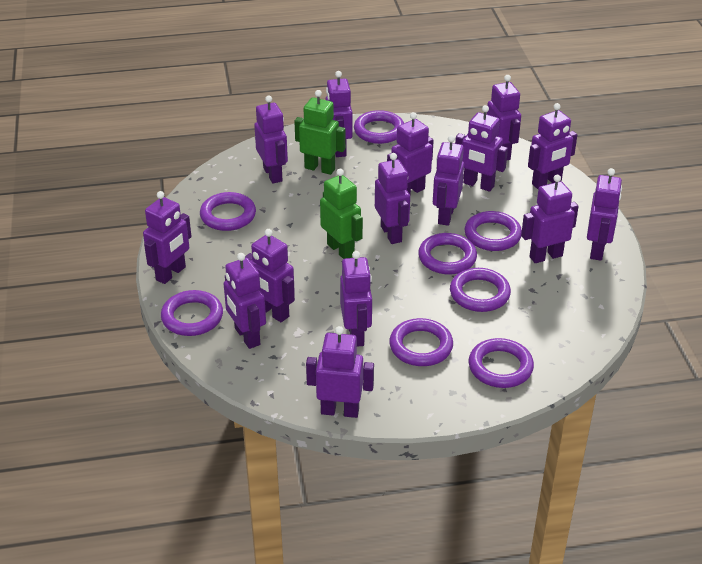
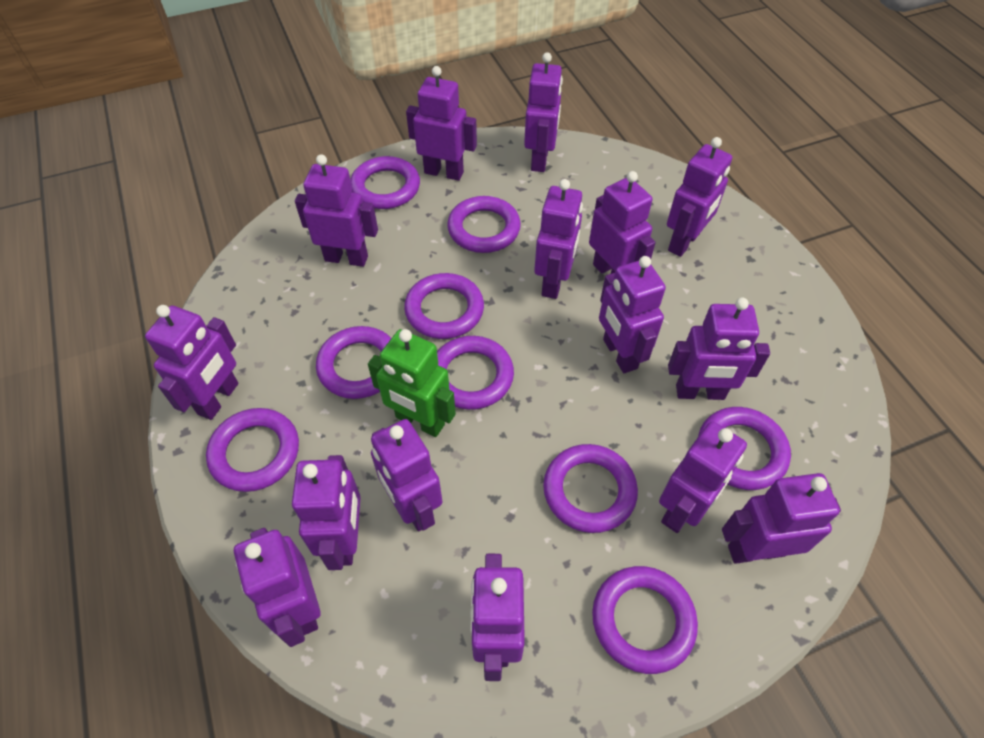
green robot: 2 -> 1
purple ring: 8 -> 9

